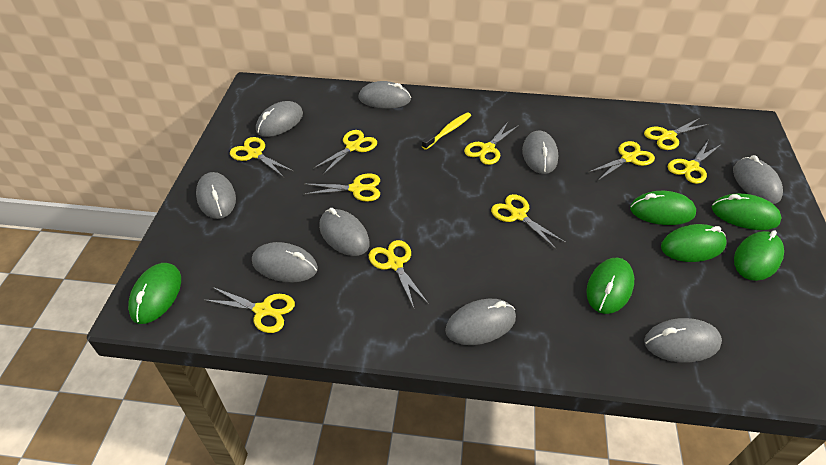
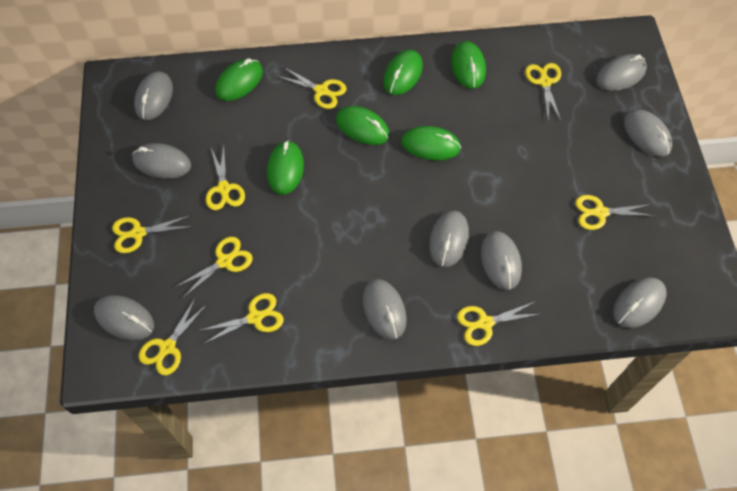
yellow scissors: 10 -> 9
yellow toothbrush: 1 -> 0

